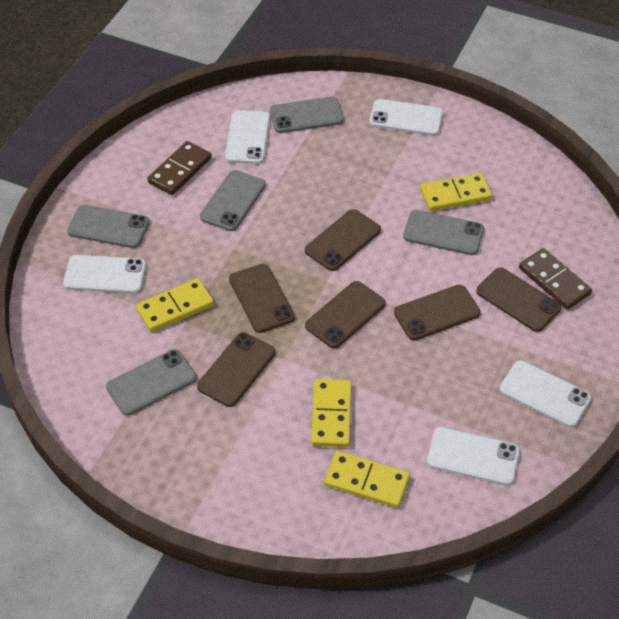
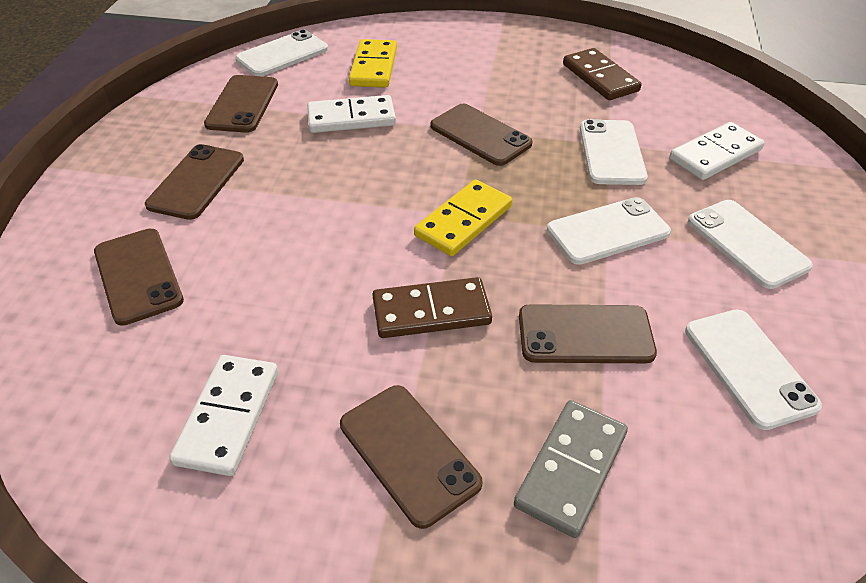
grey domino: 0 -> 1
grey phone: 5 -> 0
white domino: 0 -> 3
yellow domino: 4 -> 2

